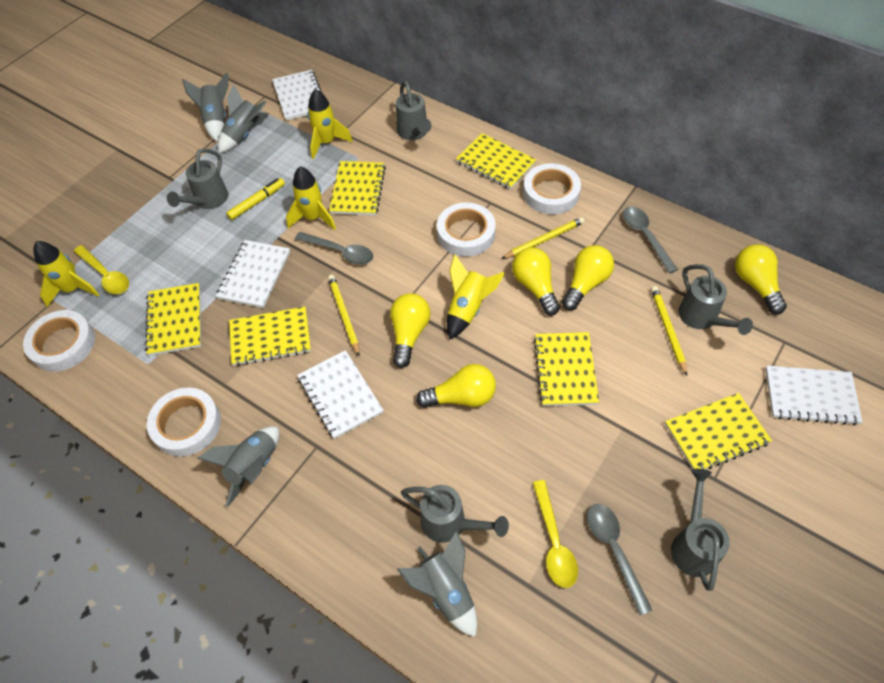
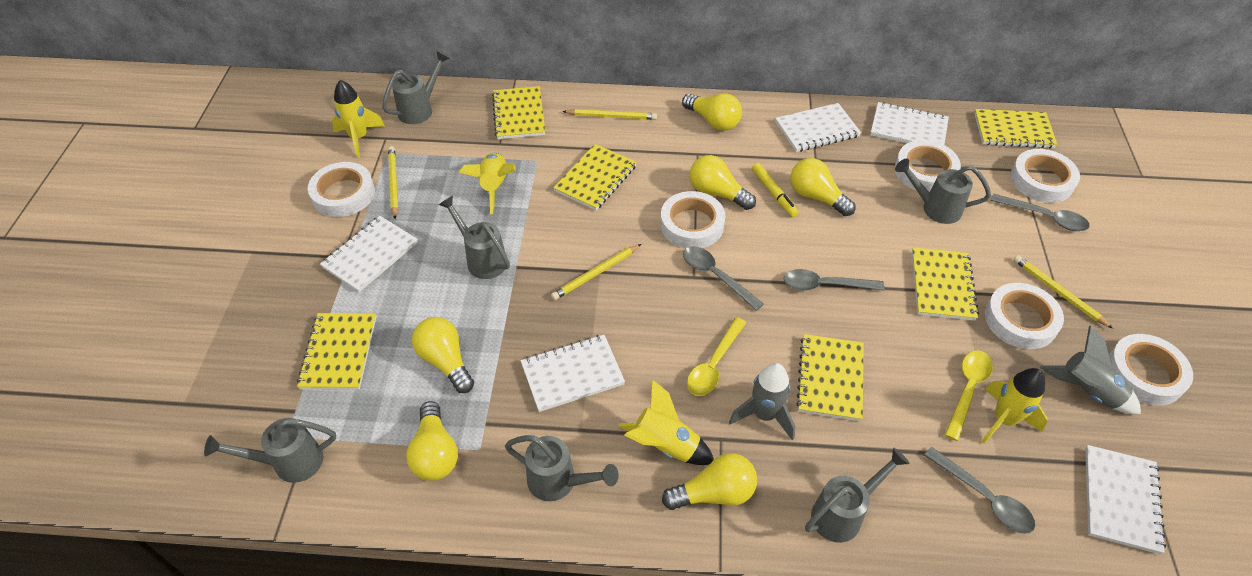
grey rocket: 4 -> 2
grey spoon: 3 -> 4
grey watering can: 5 -> 6
white notebook: 4 -> 5
white tape: 4 -> 6
yellow light bulb: 5 -> 6
yellow pencil: 3 -> 4

